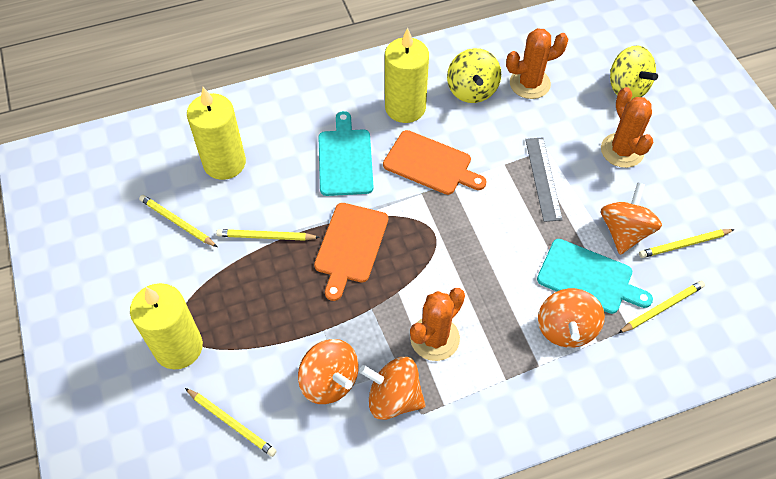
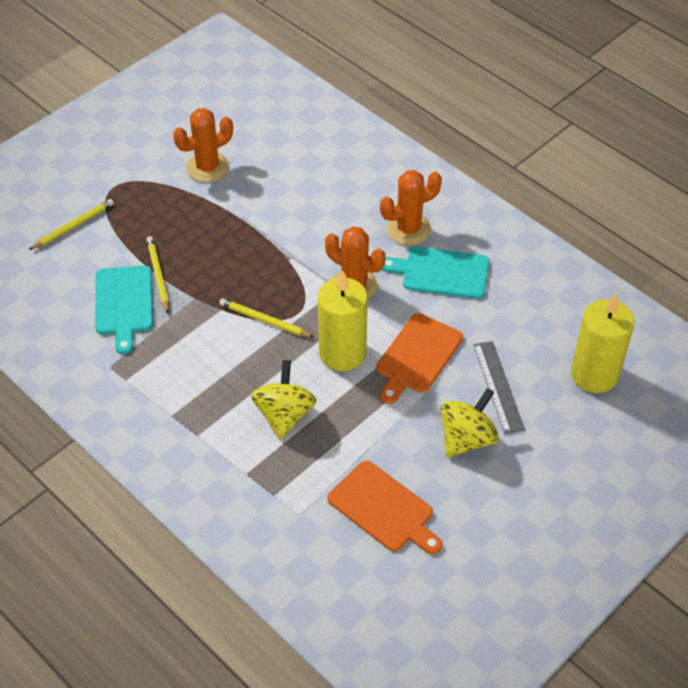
orange spinning top: 4 -> 0
yellow candle: 3 -> 2
yellow pencil: 5 -> 3

